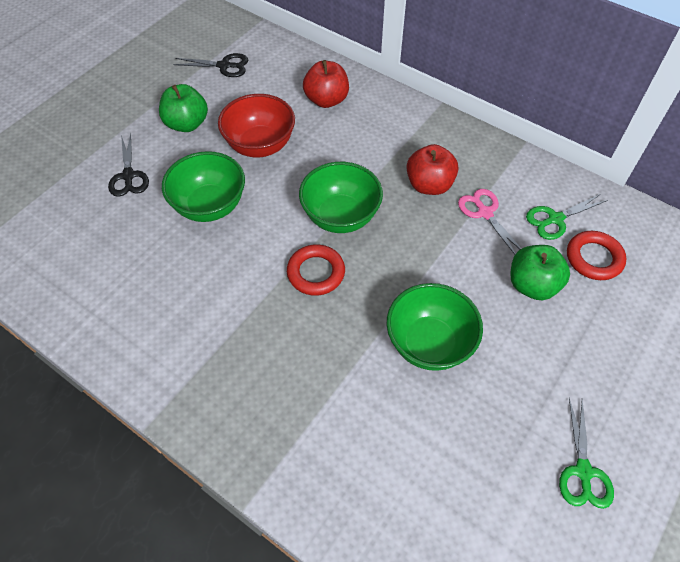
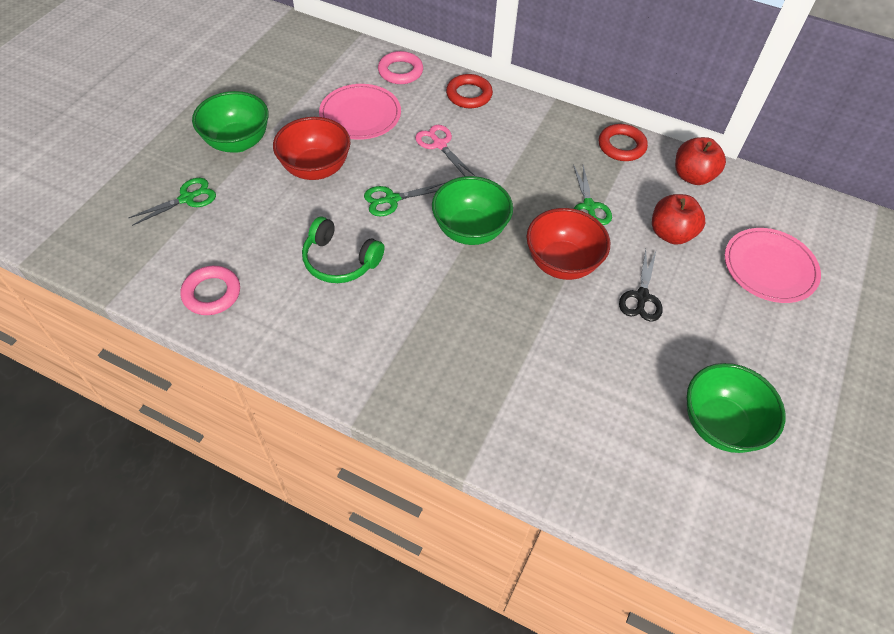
black scissors: 2 -> 1
green apple: 2 -> 0
green headphones: 0 -> 1
green scissors: 2 -> 3
pink plate: 0 -> 2
pink ring: 0 -> 2
red bowl: 1 -> 2

